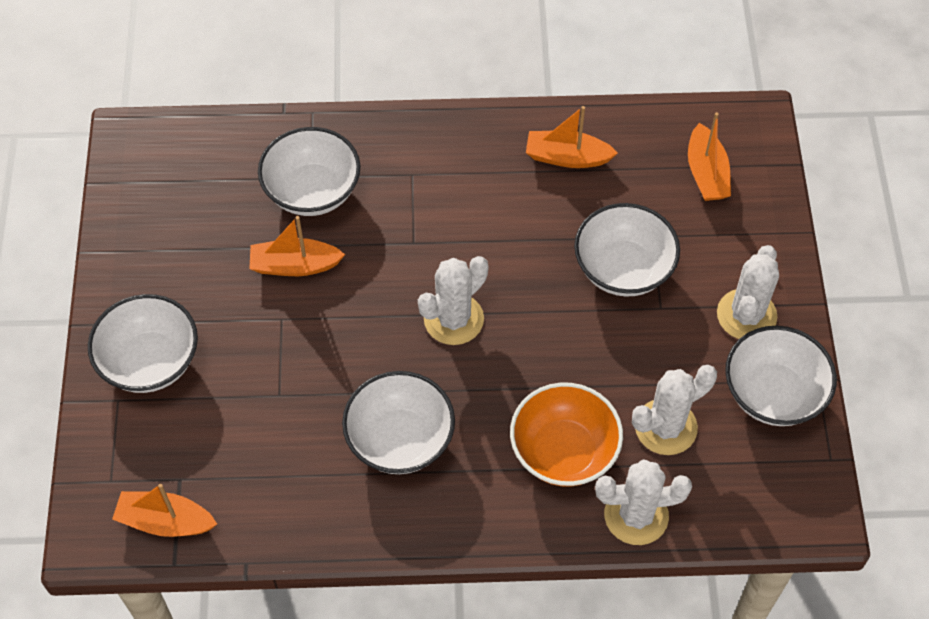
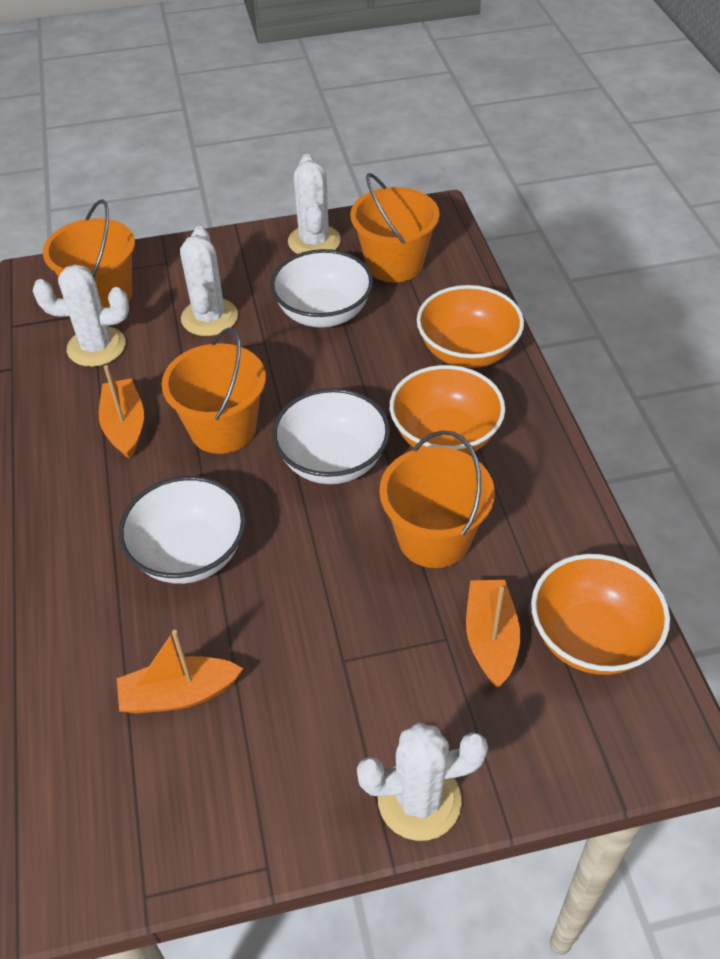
orange boat: 4 -> 3
orange bowl: 1 -> 3
orange bucket: 0 -> 4
white bowl: 5 -> 3

